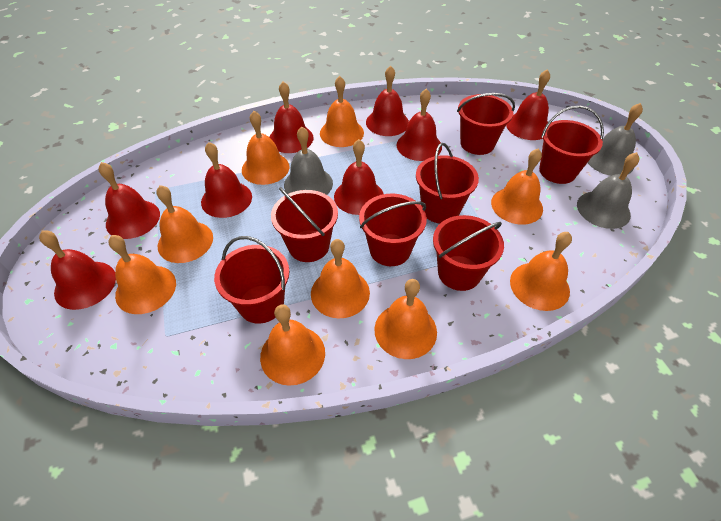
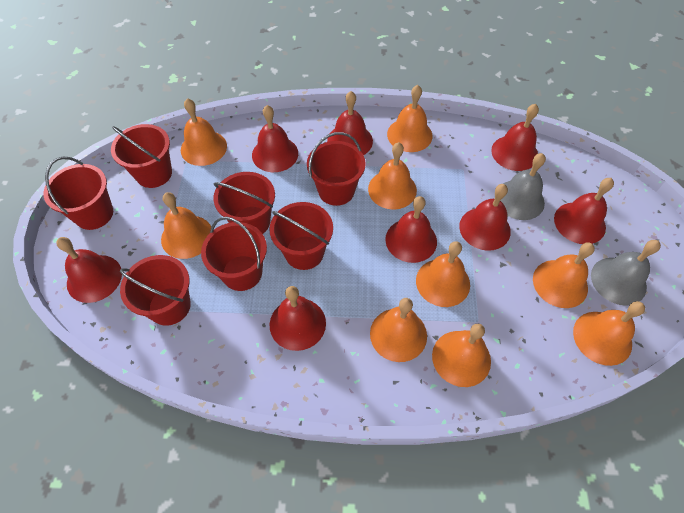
grey bell: 3 -> 2

